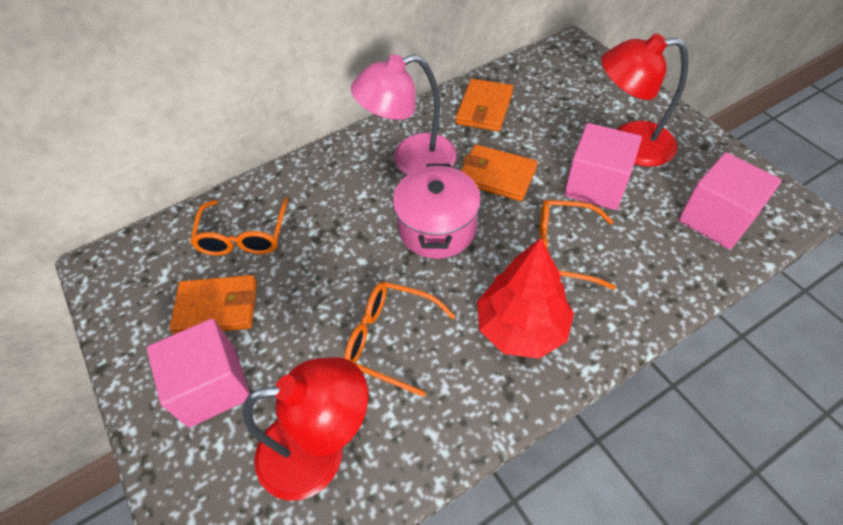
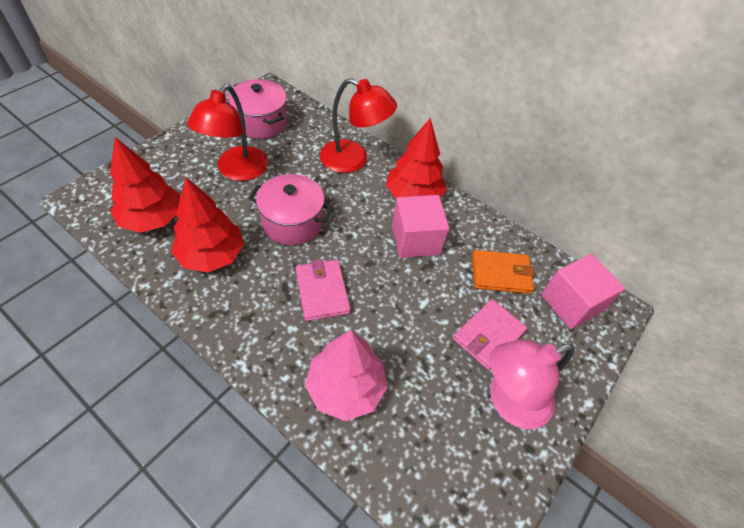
orange glasses: 3 -> 0
orange wallet: 3 -> 1
pink cube: 3 -> 2
pink pot: 1 -> 2
pink tree: 0 -> 1
pink wallet: 0 -> 2
red tree: 1 -> 3

